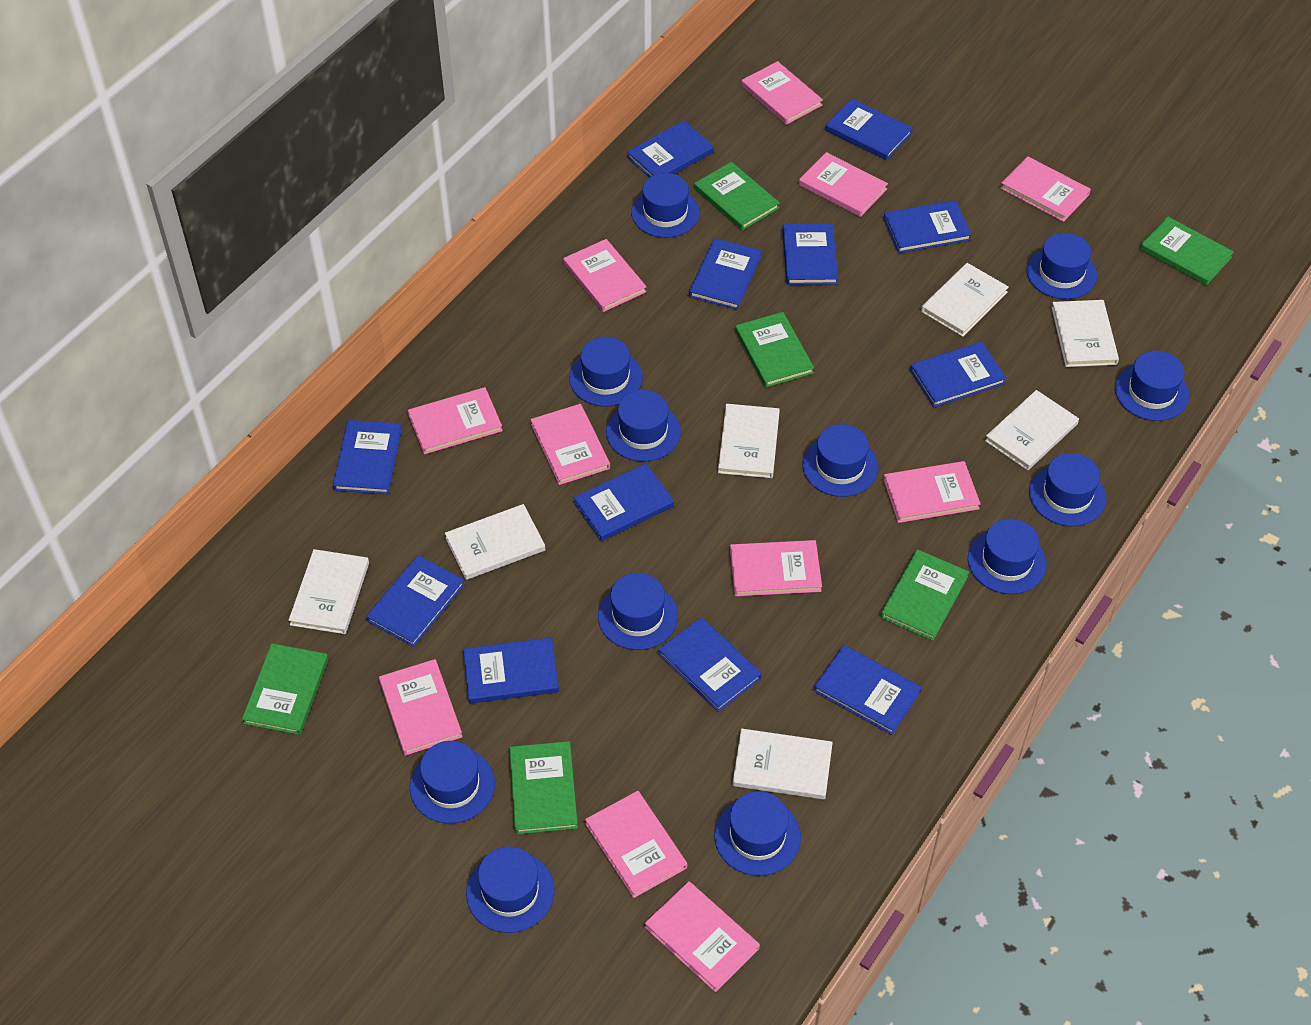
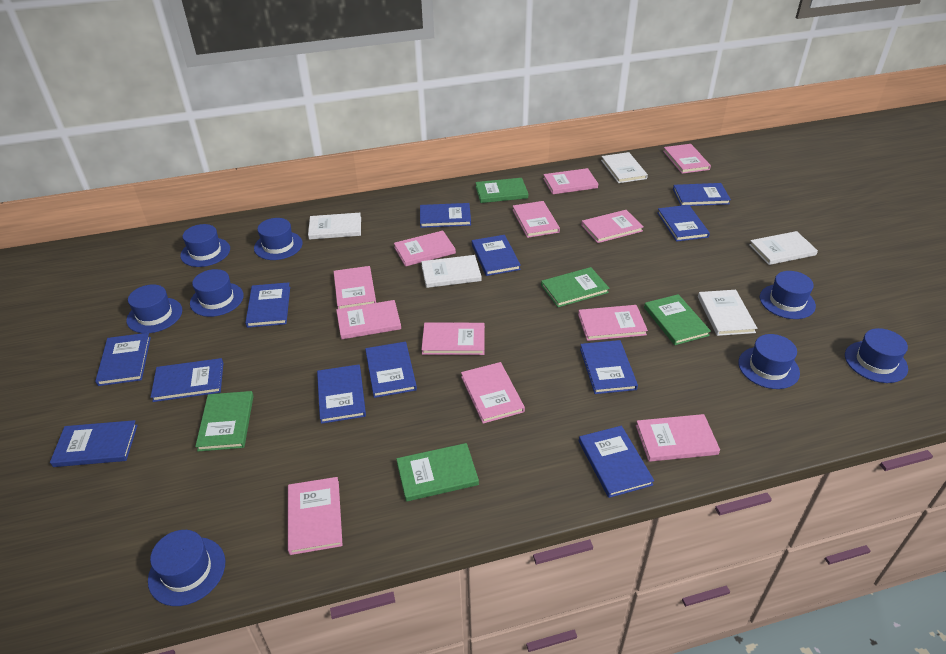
blue hat: 12 -> 8
green book: 6 -> 5
pink book: 11 -> 12
white book: 7 -> 5

